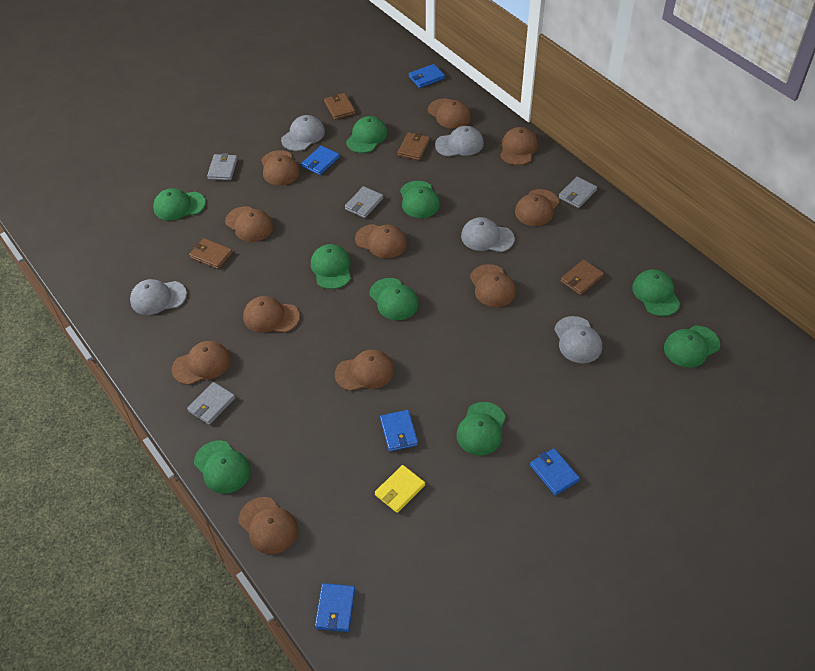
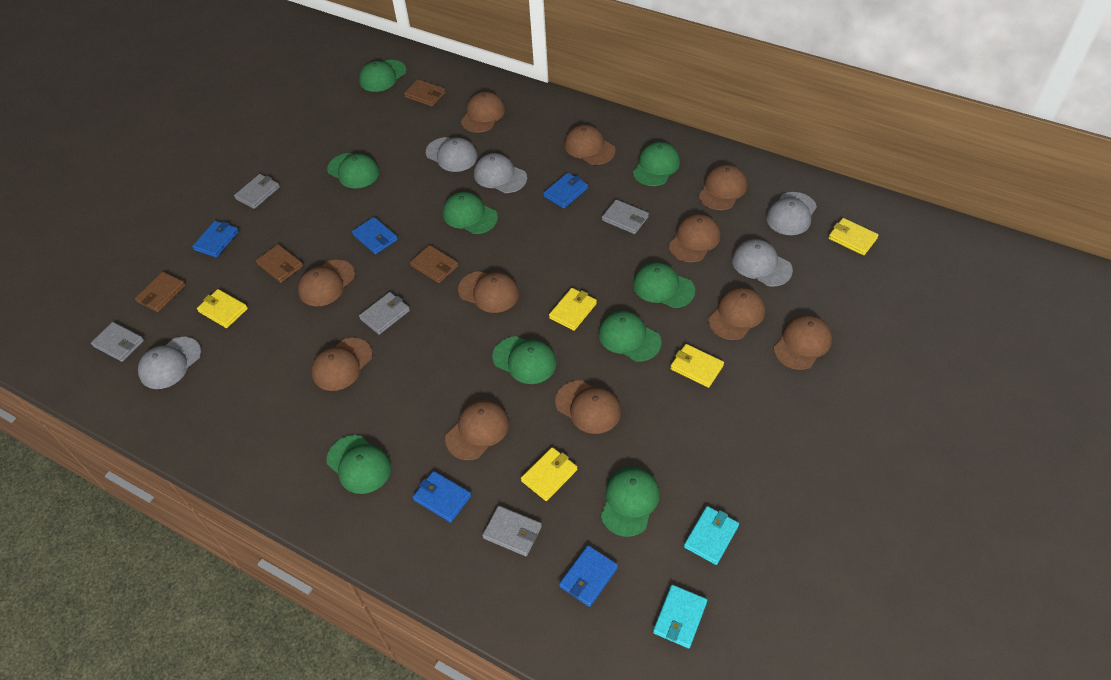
grey wallet: 4 -> 5
turquoise wallet: 0 -> 2
yellow wallet: 1 -> 5

